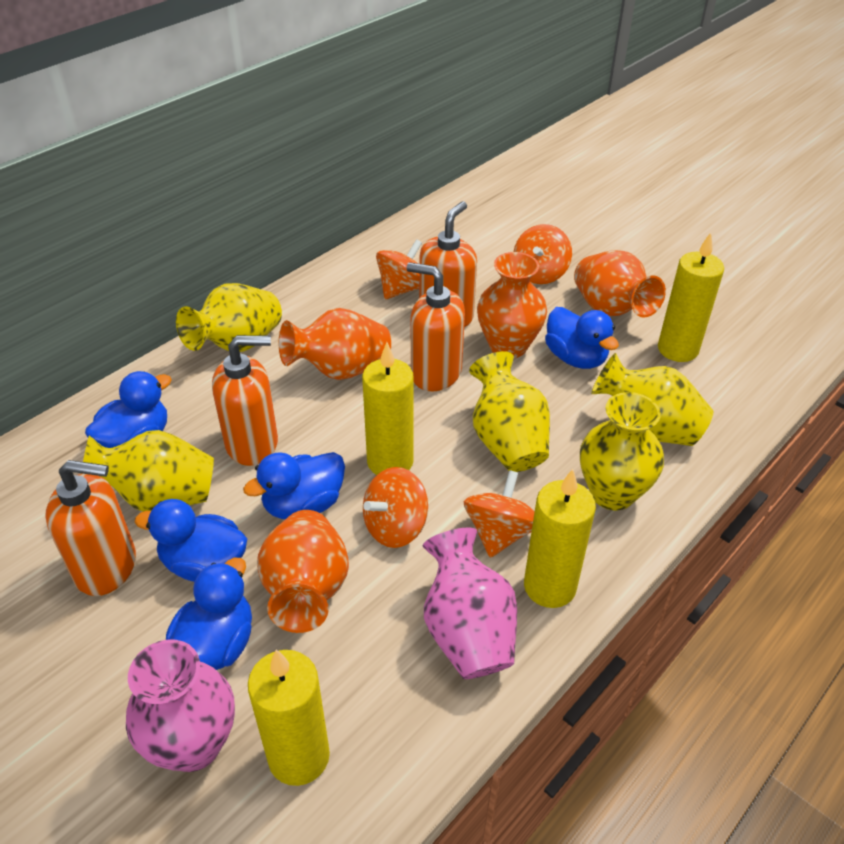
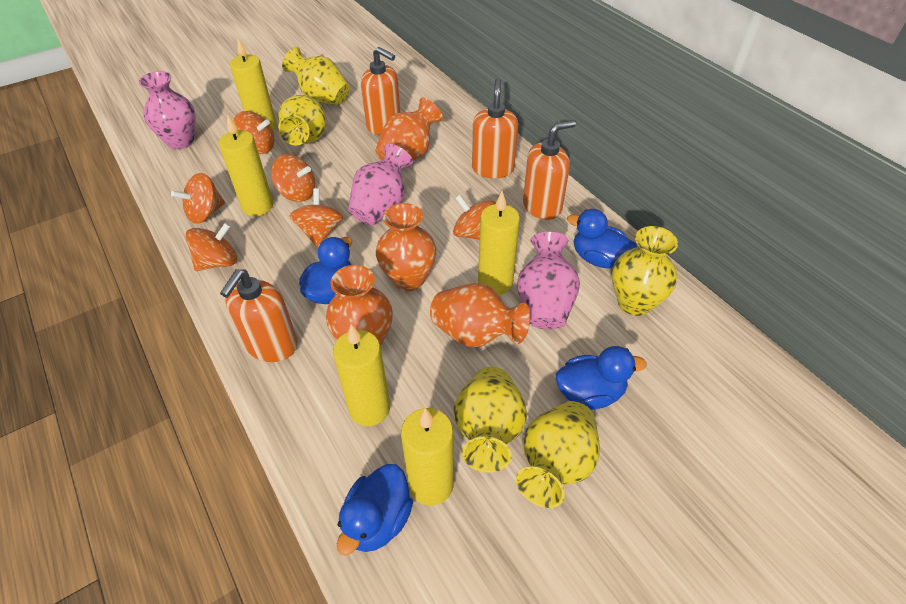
blue duck: 5 -> 4
orange spinning top: 4 -> 6
pink vase: 2 -> 3
yellow candle: 4 -> 5

